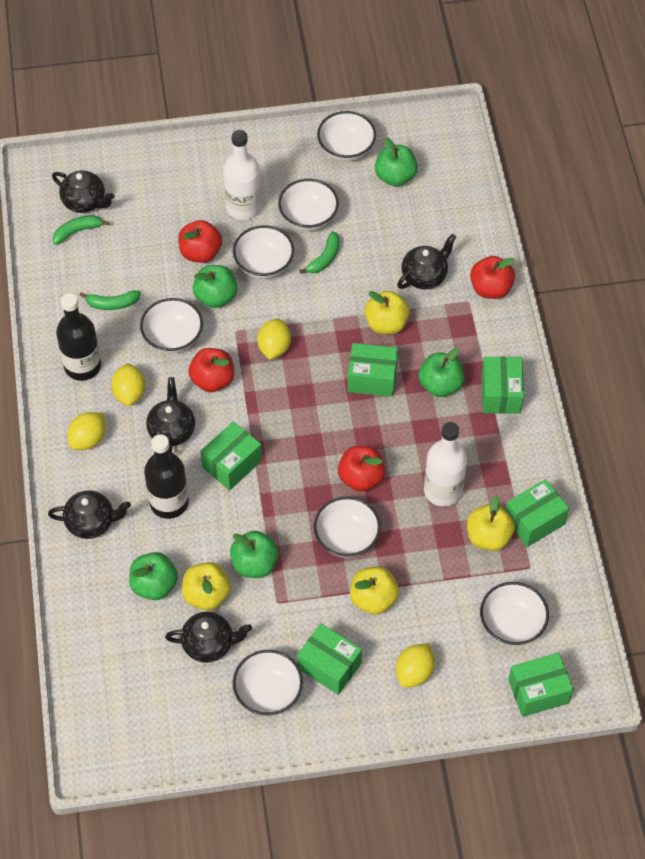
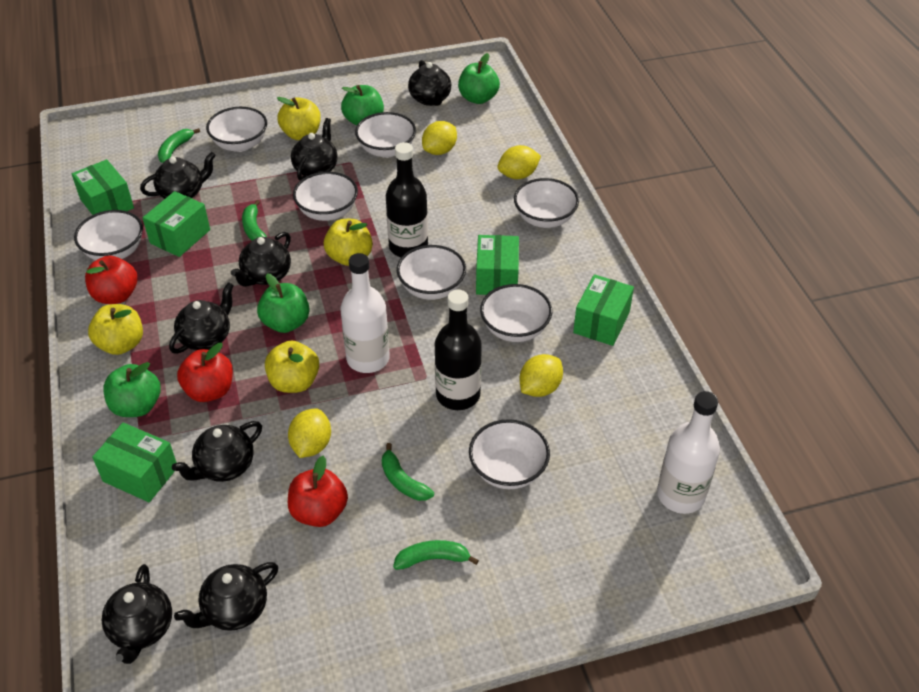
black teapot: 5 -> 8
green apple: 5 -> 4
green banana: 3 -> 4
green box: 6 -> 5
red apple: 4 -> 3
white bowl: 7 -> 8

